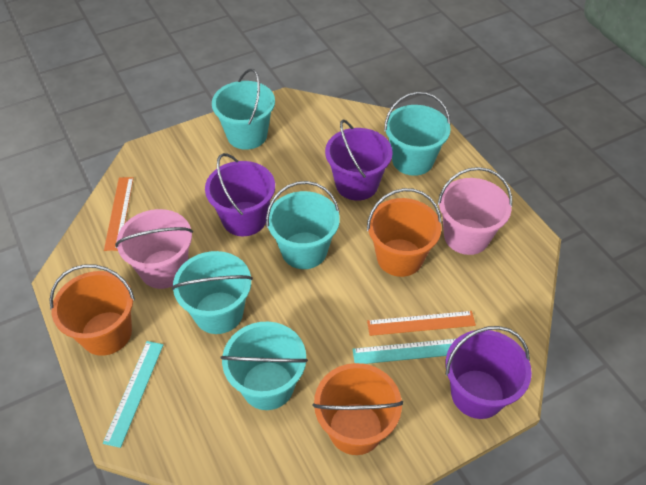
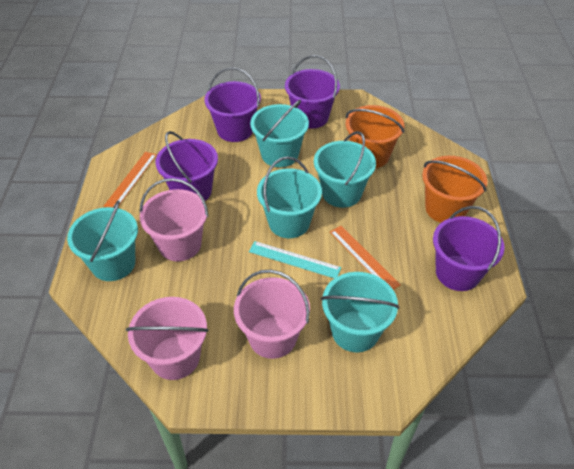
orange bucket: 3 -> 2
pink bucket: 2 -> 3
purple bucket: 3 -> 4
turquoise ruler: 2 -> 1

